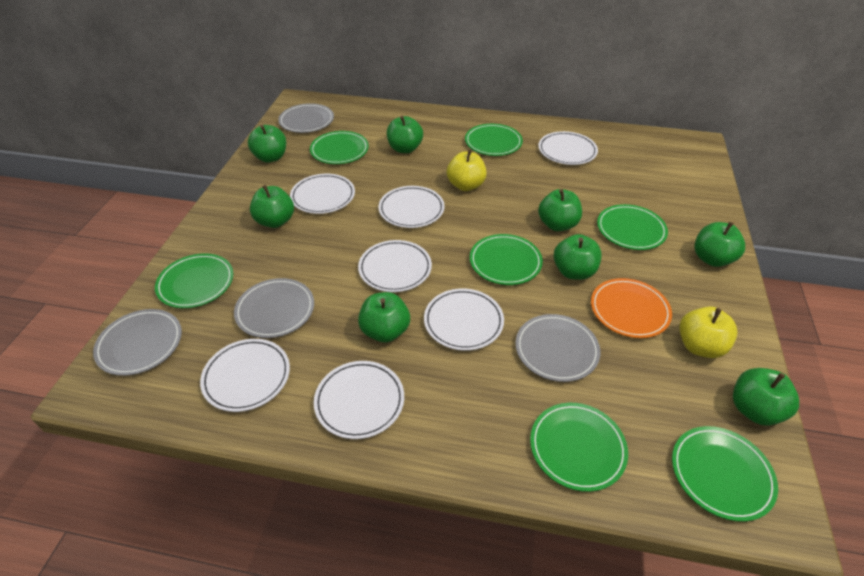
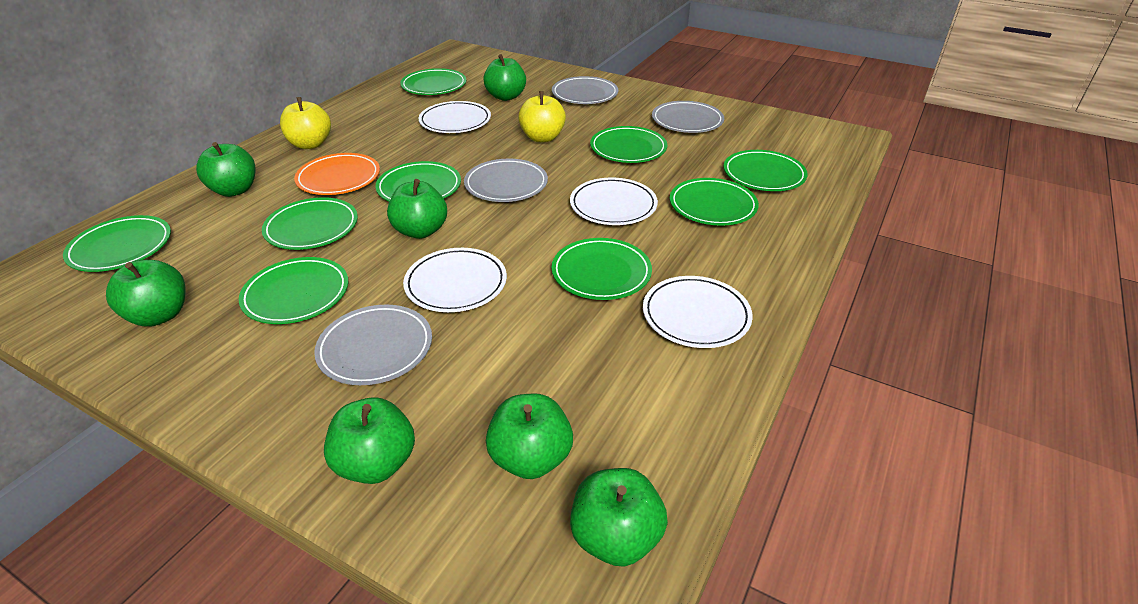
green apple: 8 -> 7
green plate: 7 -> 9
white plate: 7 -> 4

